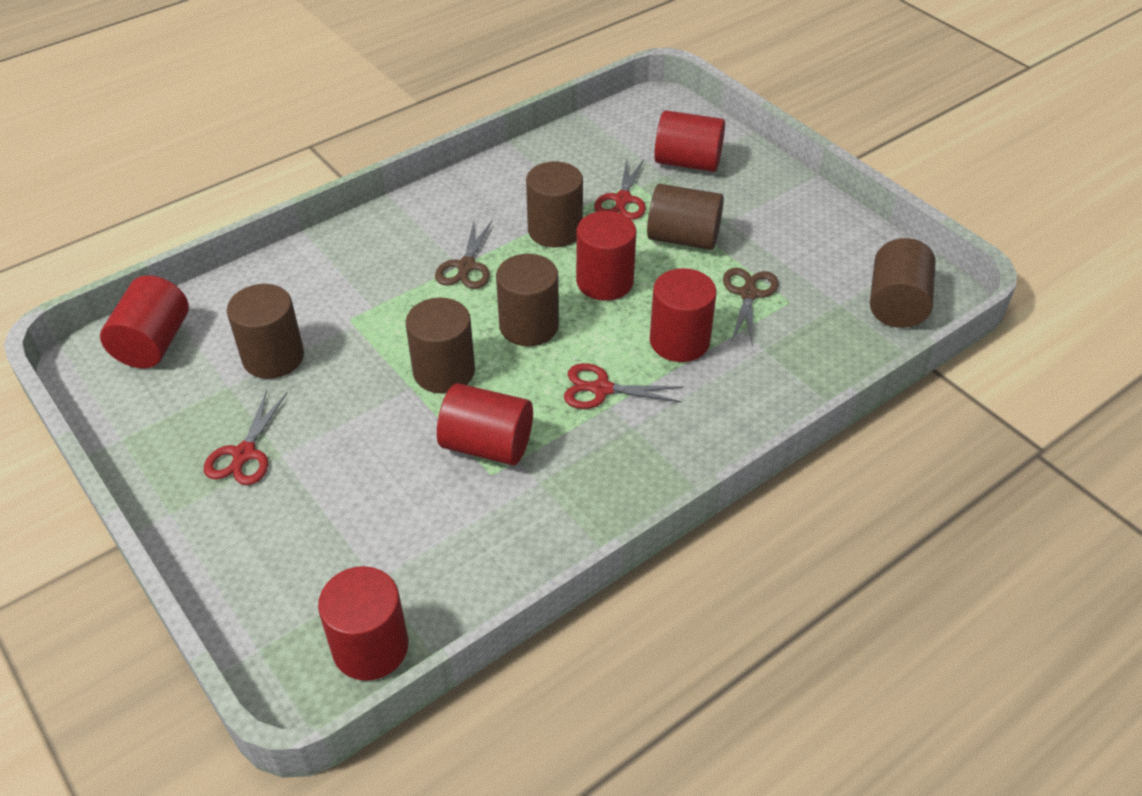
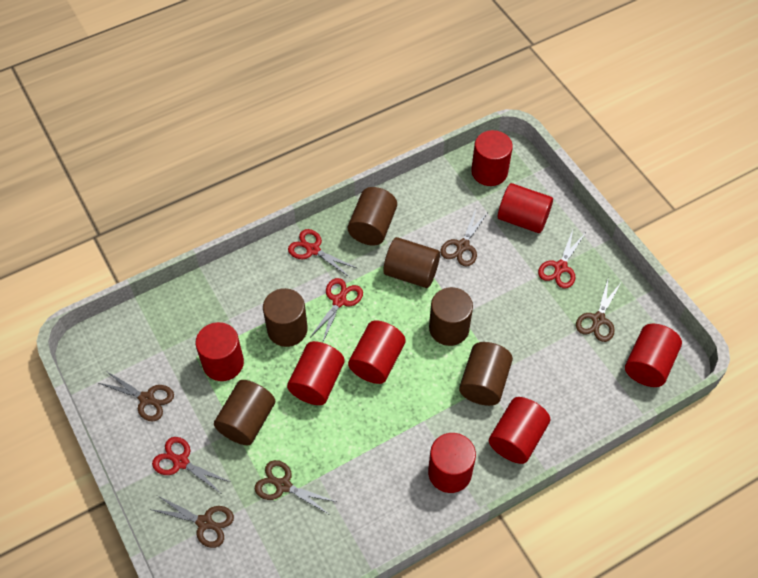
brown scissors: 2 -> 5
red cylinder: 6 -> 8
red scissors: 3 -> 4

